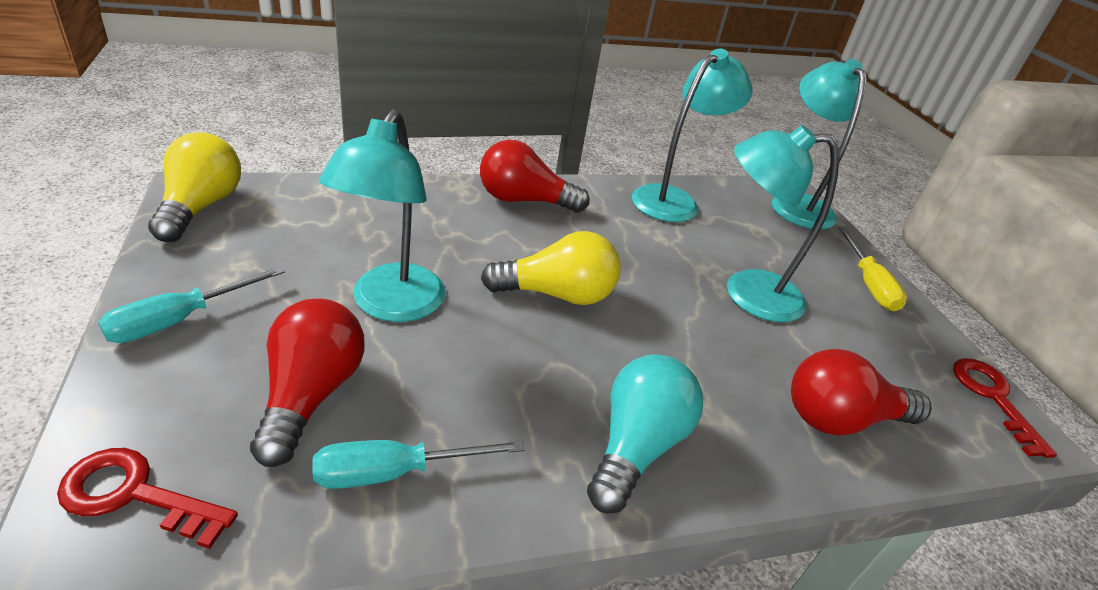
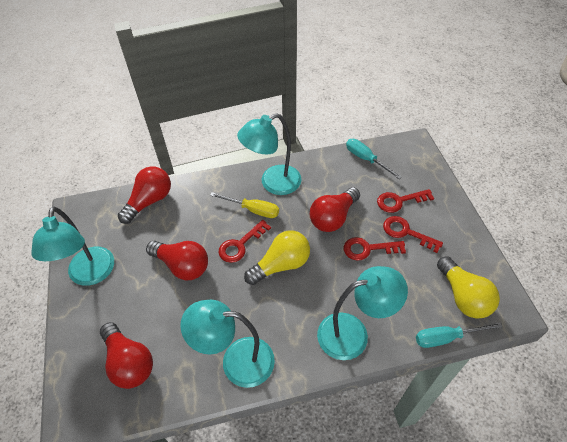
red key: 2 -> 4
red light bulb: 3 -> 4
turquoise light bulb: 1 -> 0

